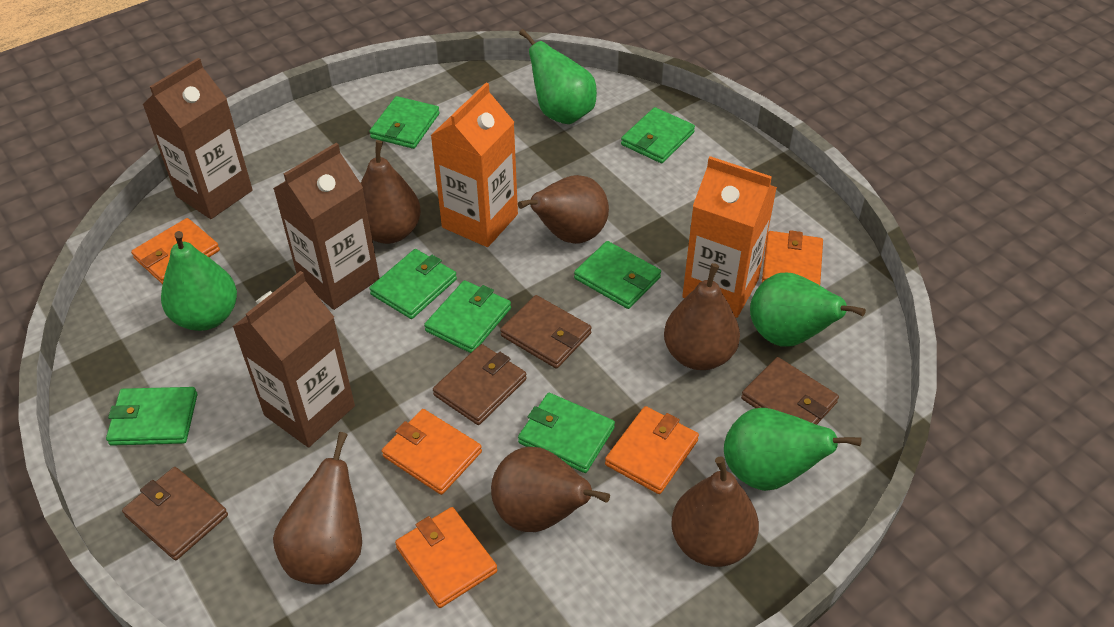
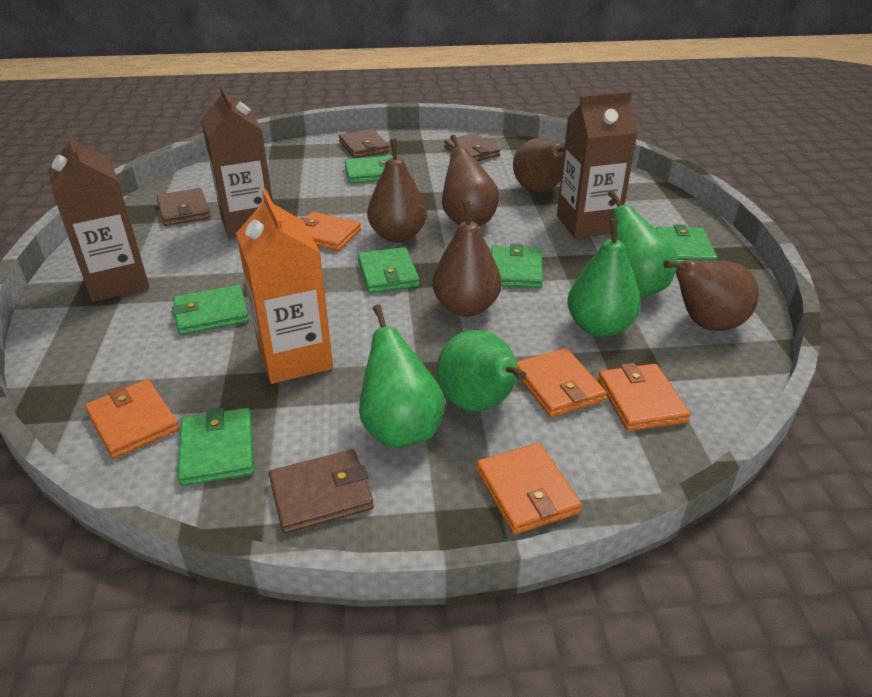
brown pear: 6 -> 5
green wallet: 7 -> 6
orange carton: 2 -> 1

